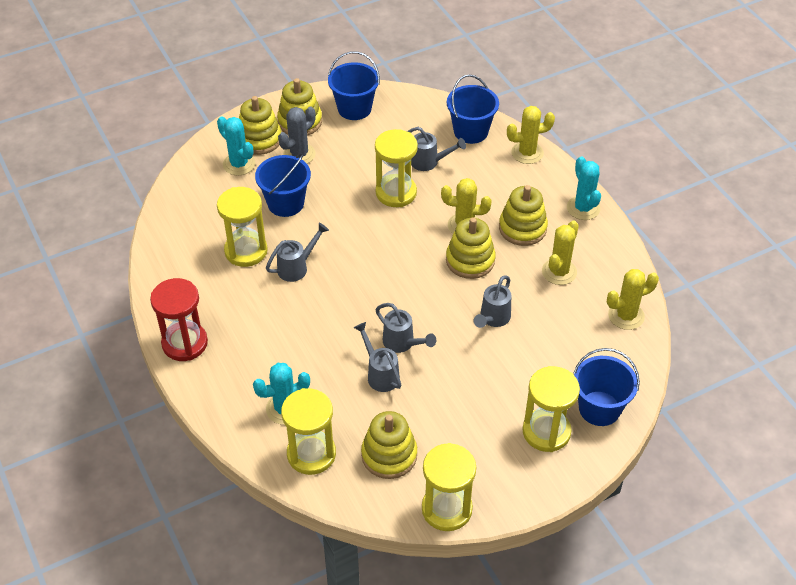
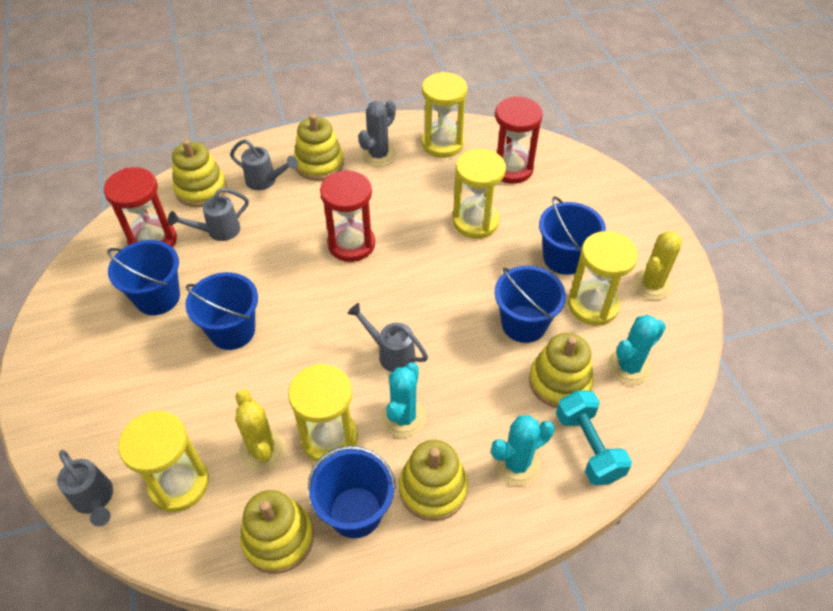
blue bucket: 4 -> 5
grey watering can: 5 -> 4
red hourglass: 1 -> 3
turquoise dumbbell: 0 -> 1
yellow cactus: 4 -> 2

